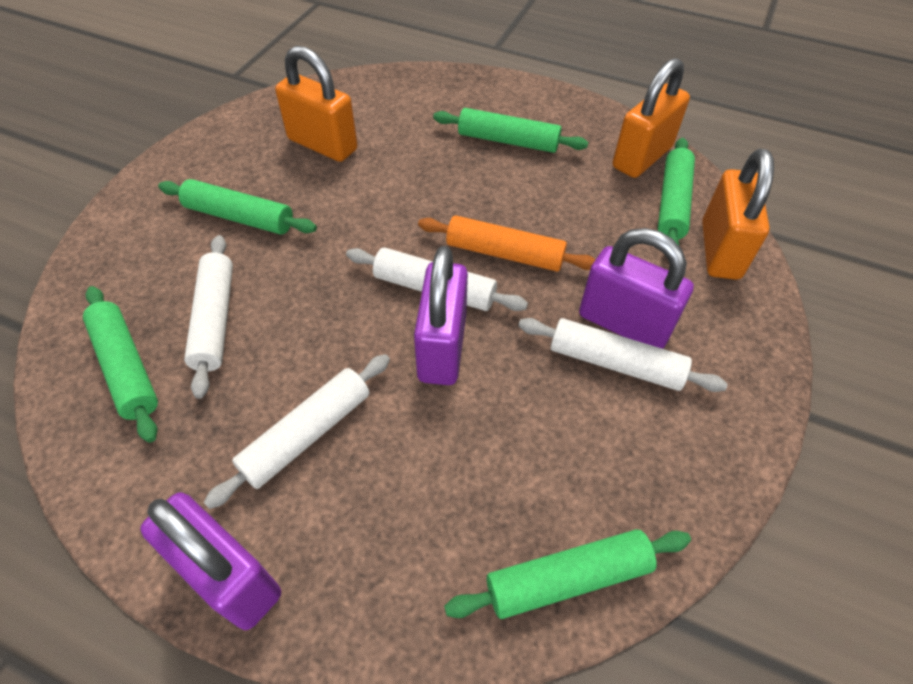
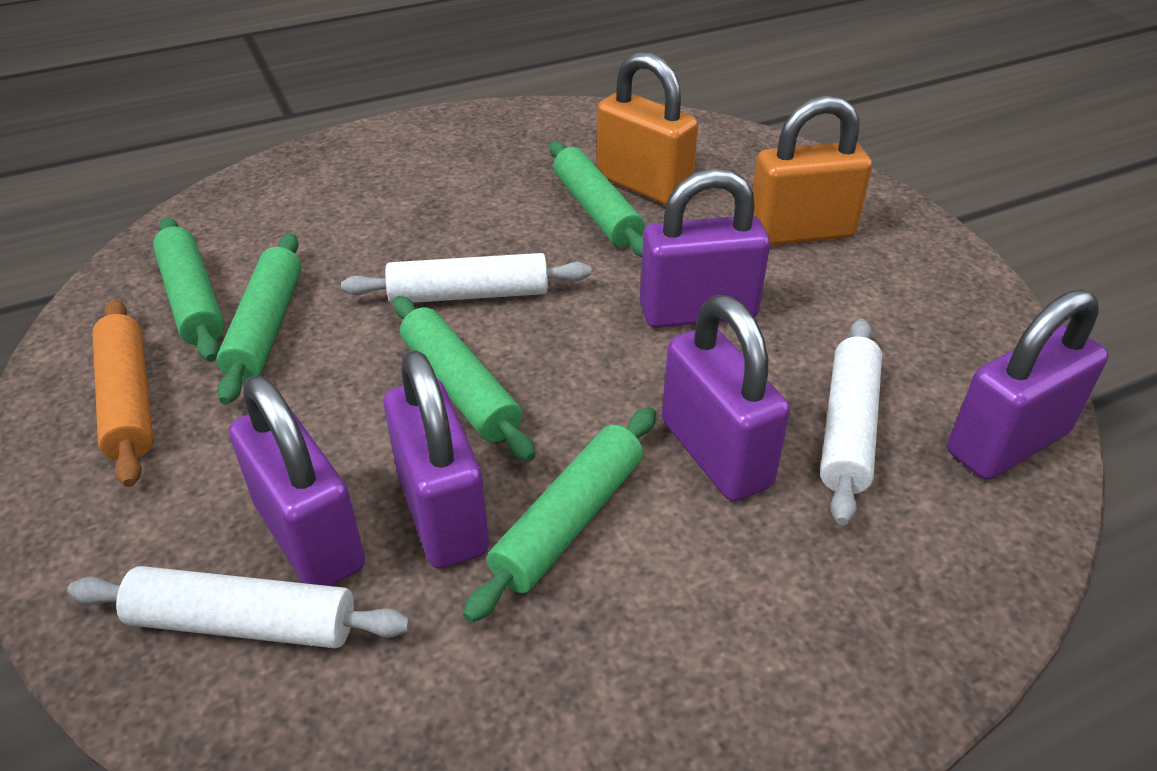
orange padlock: 3 -> 2
purple padlock: 3 -> 5
white rolling pin: 4 -> 3

